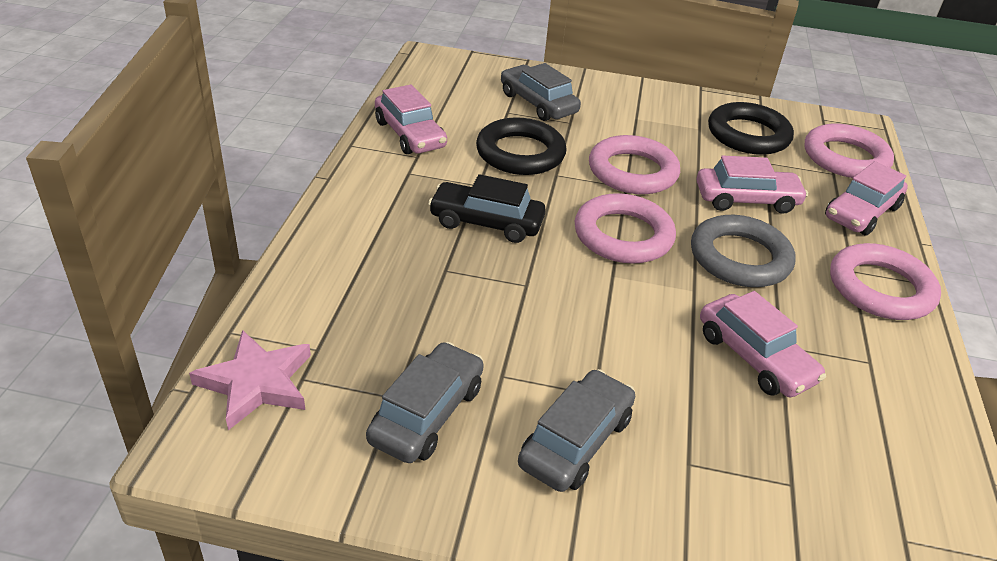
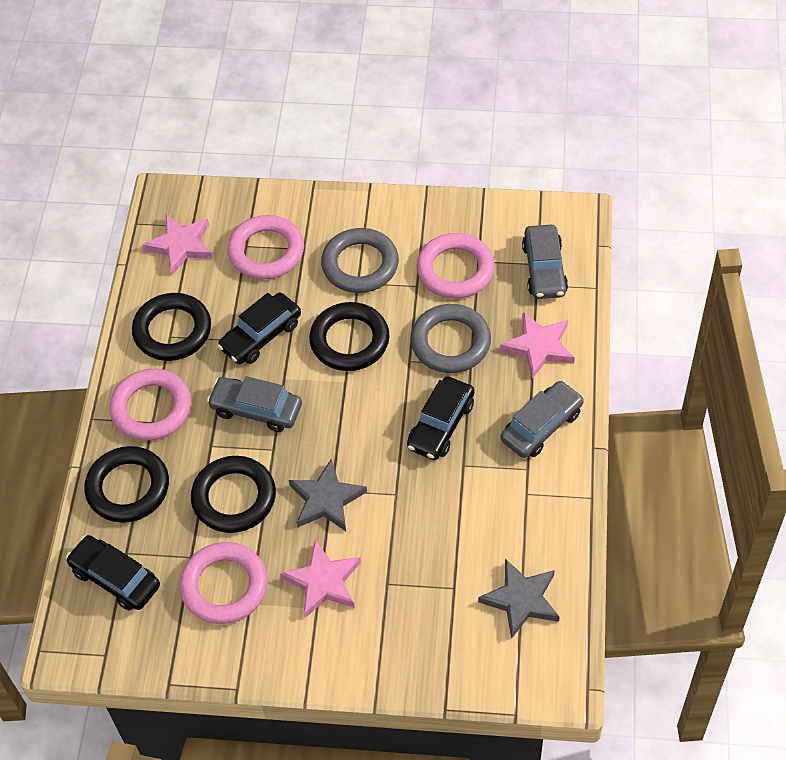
black car: 1 -> 3
black ring: 2 -> 4
grey ring: 1 -> 2
grey star: 0 -> 2
pink car: 4 -> 0
pink star: 1 -> 3

